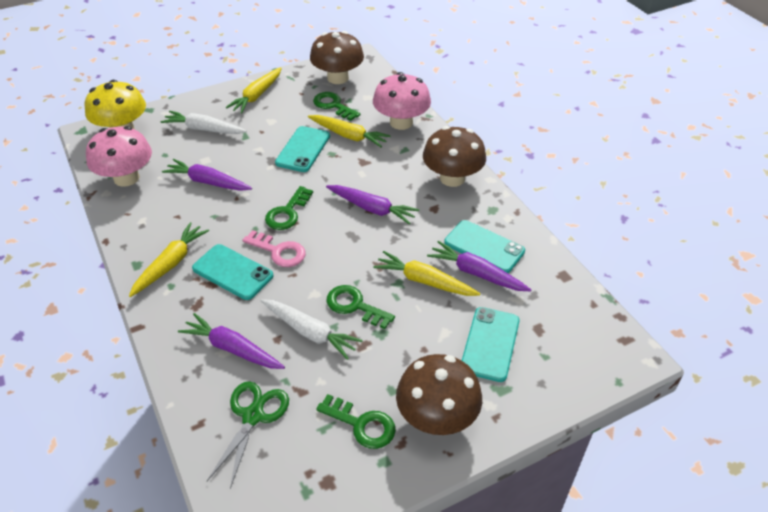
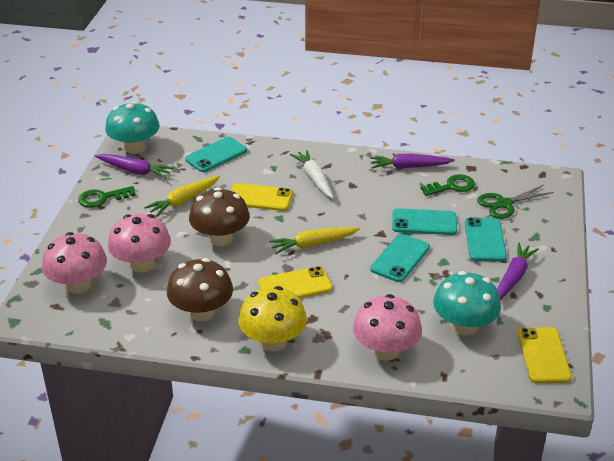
brown mushroom: 3 -> 2
green key: 4 -> 2
pink key: 1 -> 0
pink mushroom: 2 -> 3
purple carrot: 4 -> 3
turquoise mushroom: 0 -> 2
white carrot: 2 -> 1
yellow carrot: 4 -> 2
yellow phone: 0 -> 3

